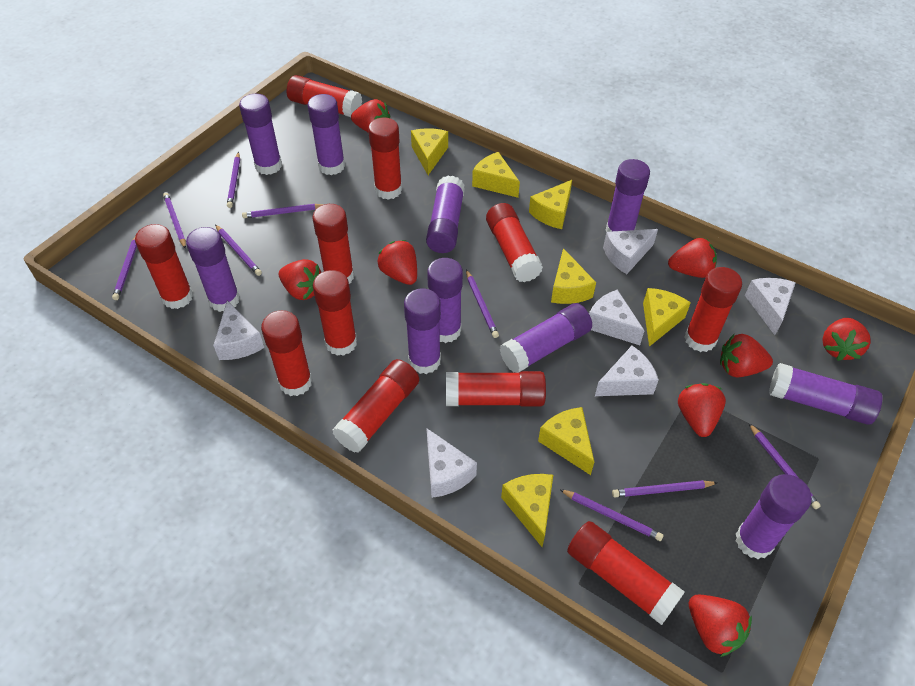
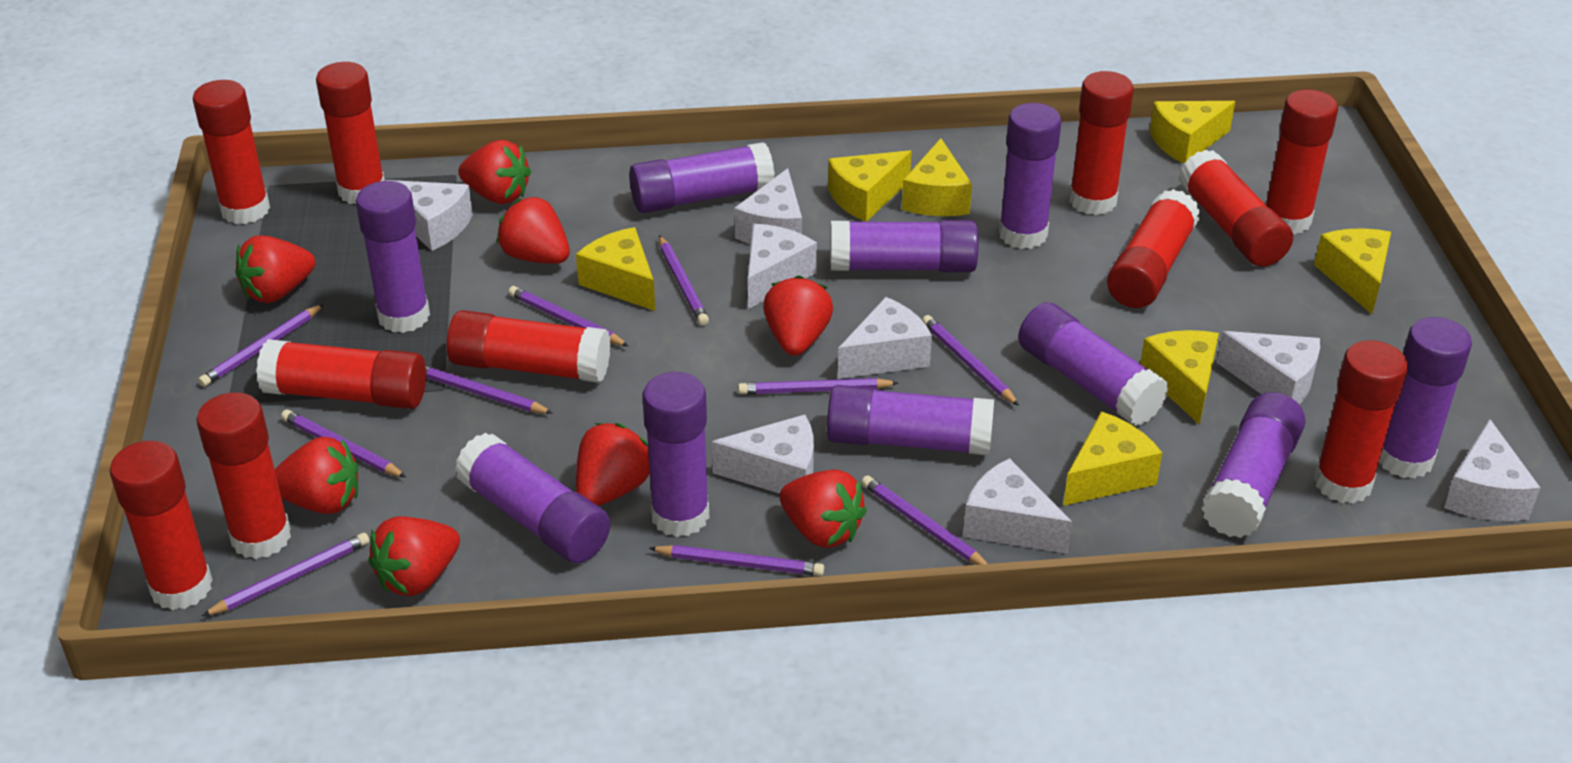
purple pencil: 9 -> 10
white cheese: 6 -> 8

